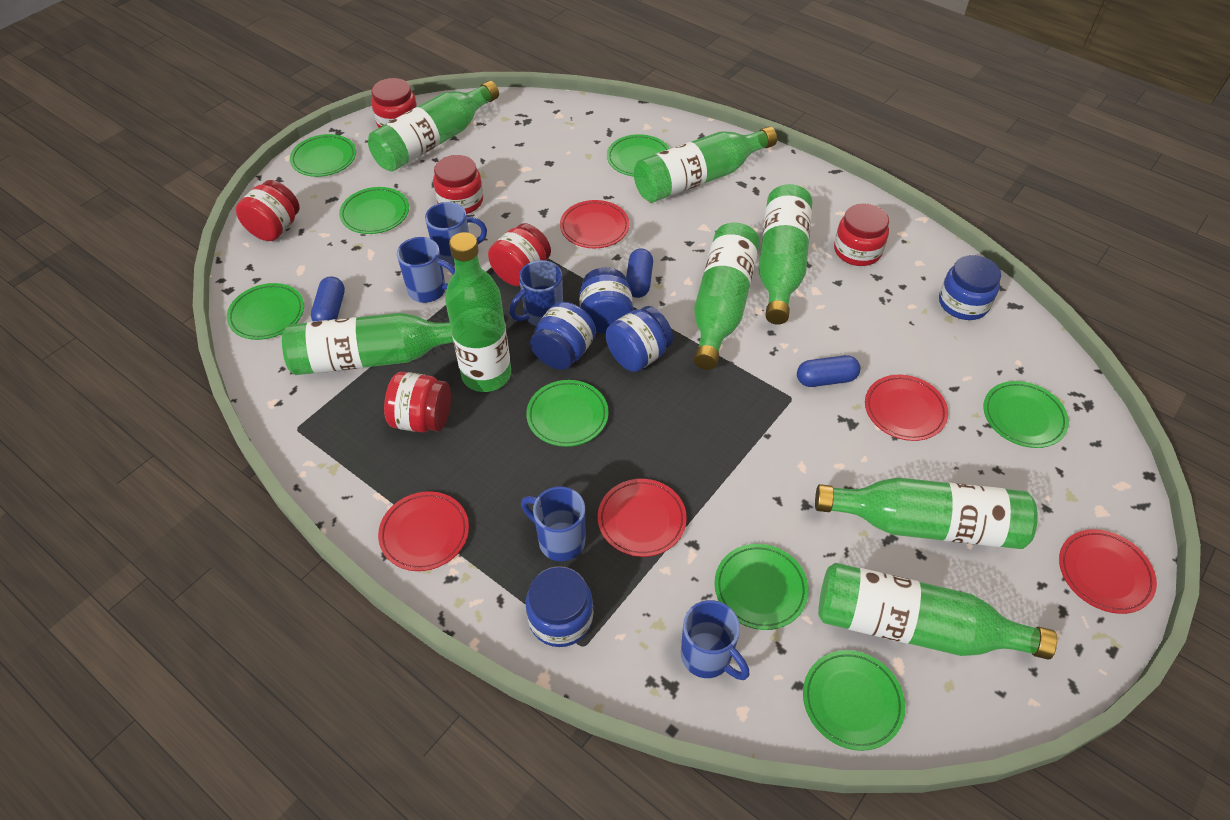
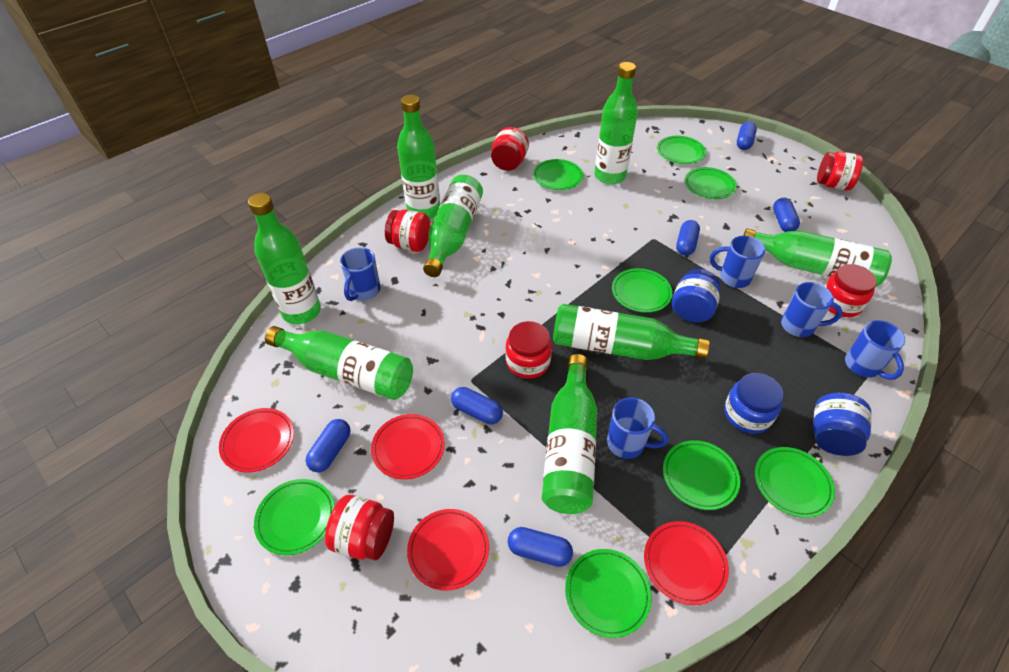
blue capsule: 3 -> 6
blue jar: 5 -> 3
red plate: 5 -> 4

